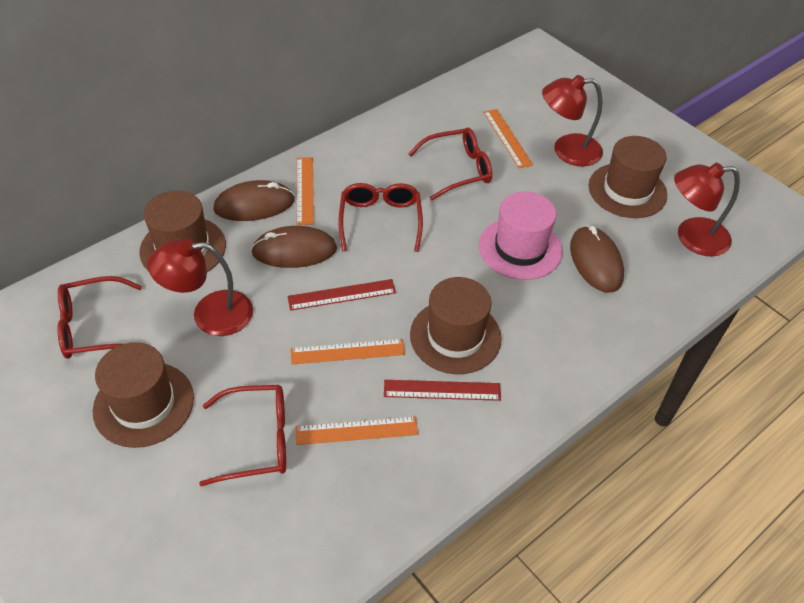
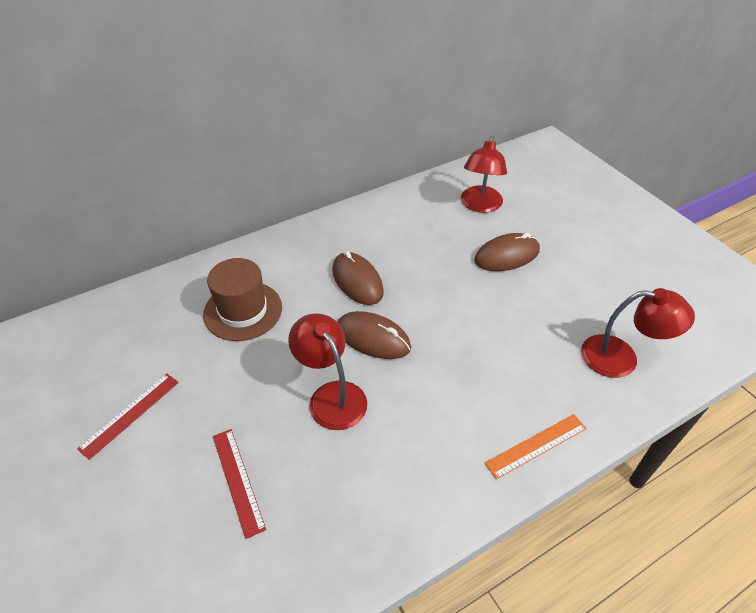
brown hat: 4 -> 1
orange ruler: 4 -> 1
pink hat: 1 -> 0
red glasses: 4 -> 0

